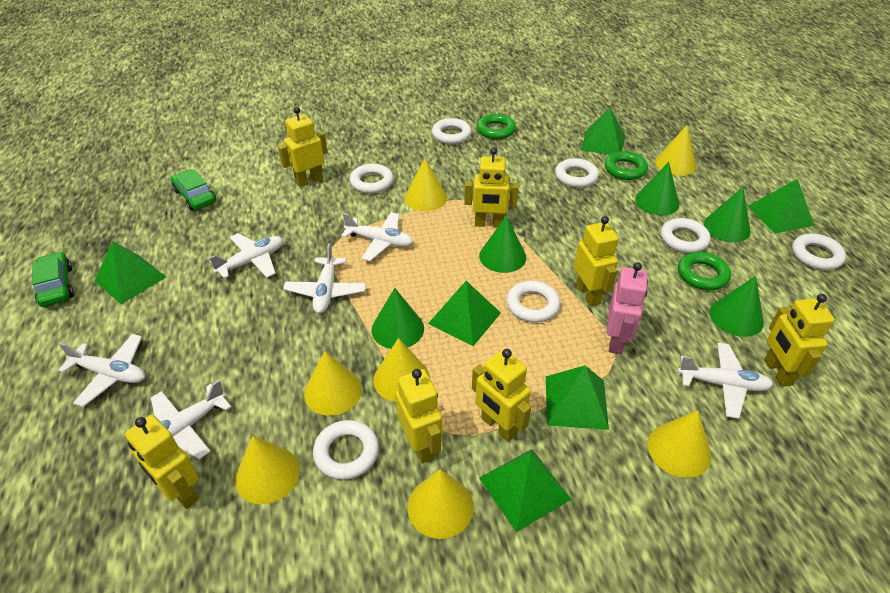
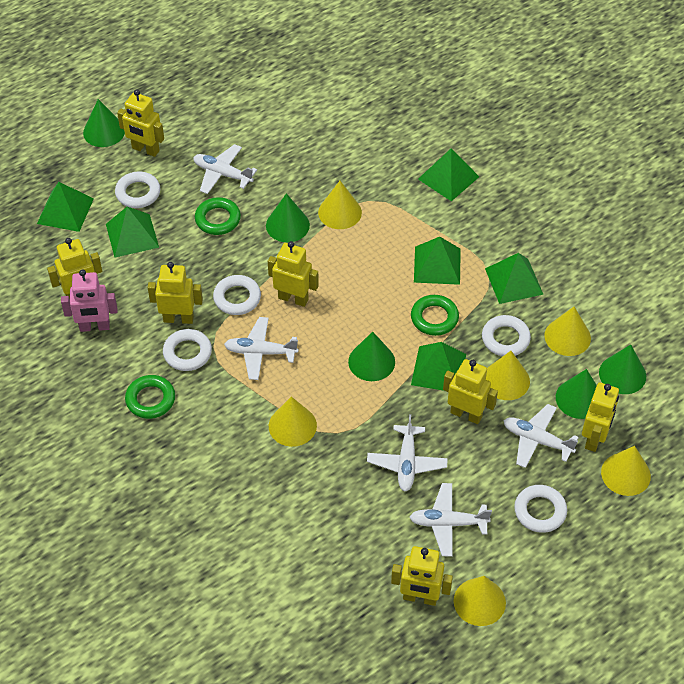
green car: 2 -> 0
white plane: 6 -> 5
white ring: 7 -> 5
yellow cone: 7 -> 6

